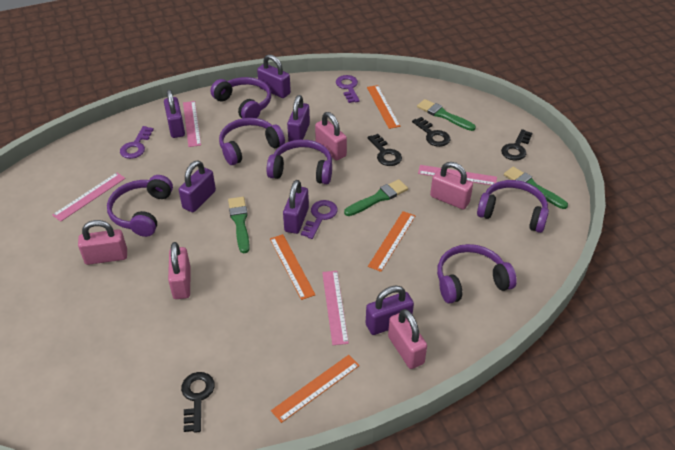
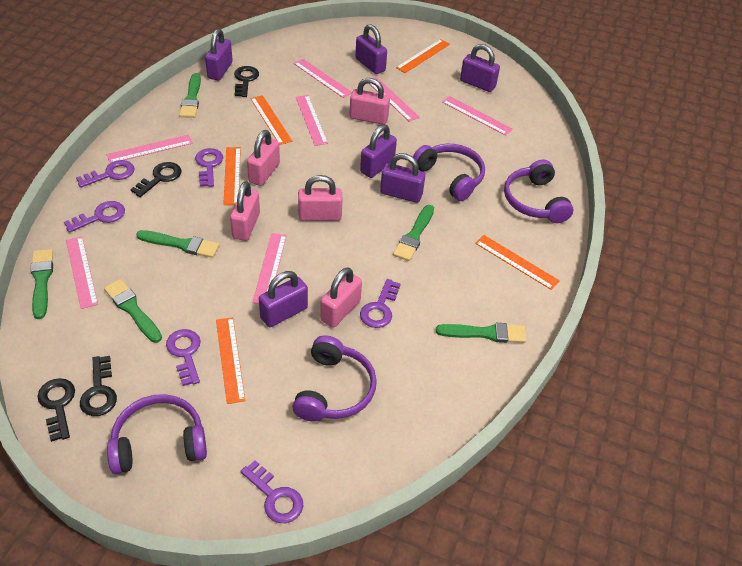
green brush: 4 -> 6
orange ruler: 4 -> 5
pink ruler: 4 -> 7
purple headphones: 6 -> 4
purple key: 3 -> 6

